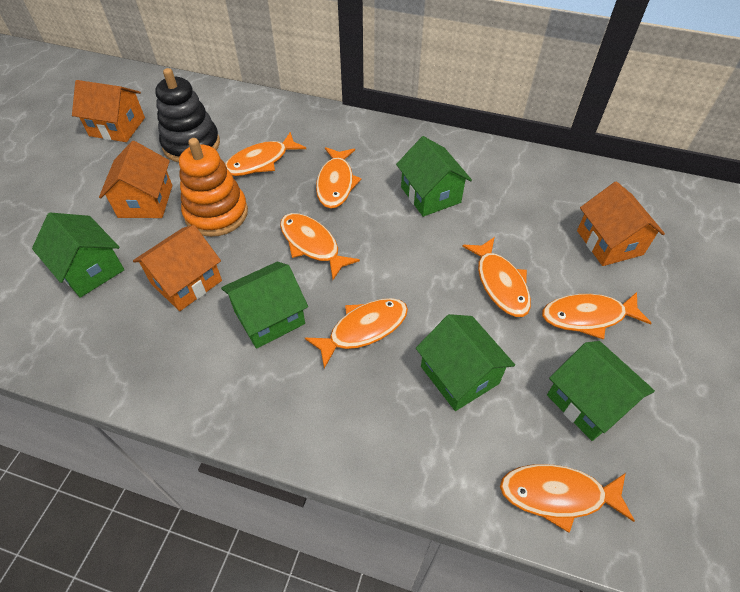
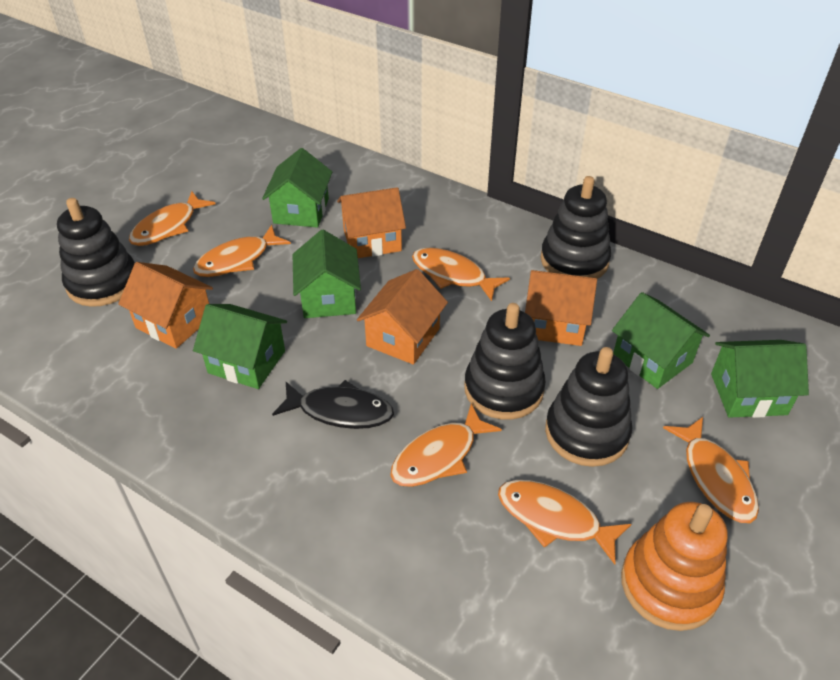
black fish: 0 -> 1
black stacking toy: 1 -> 4
orange fish: 7 -> 6

